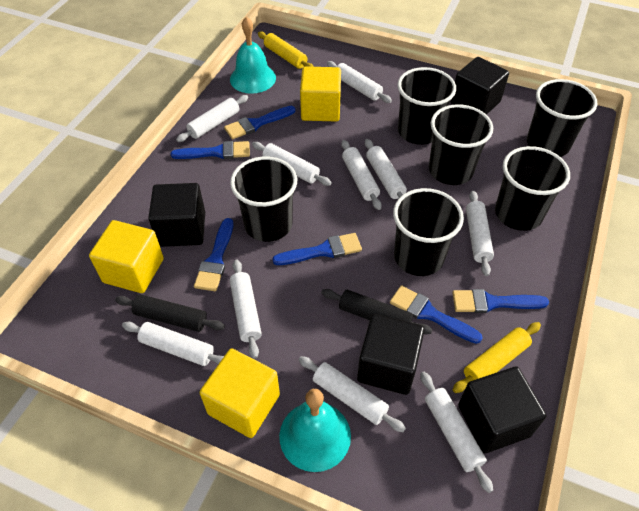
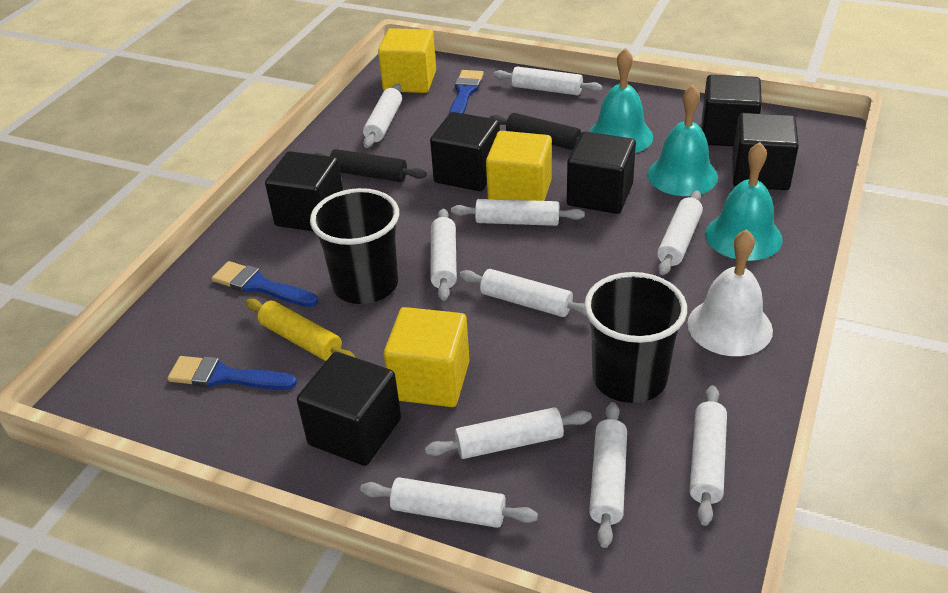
black cube: 4 -> 6
black cup: 6 -> 2
blue brush: 6 -> 3
turquoise bell: 2 -> 3
white bell: 0 -> 1
yellow rolling pin: 2 -> 1

